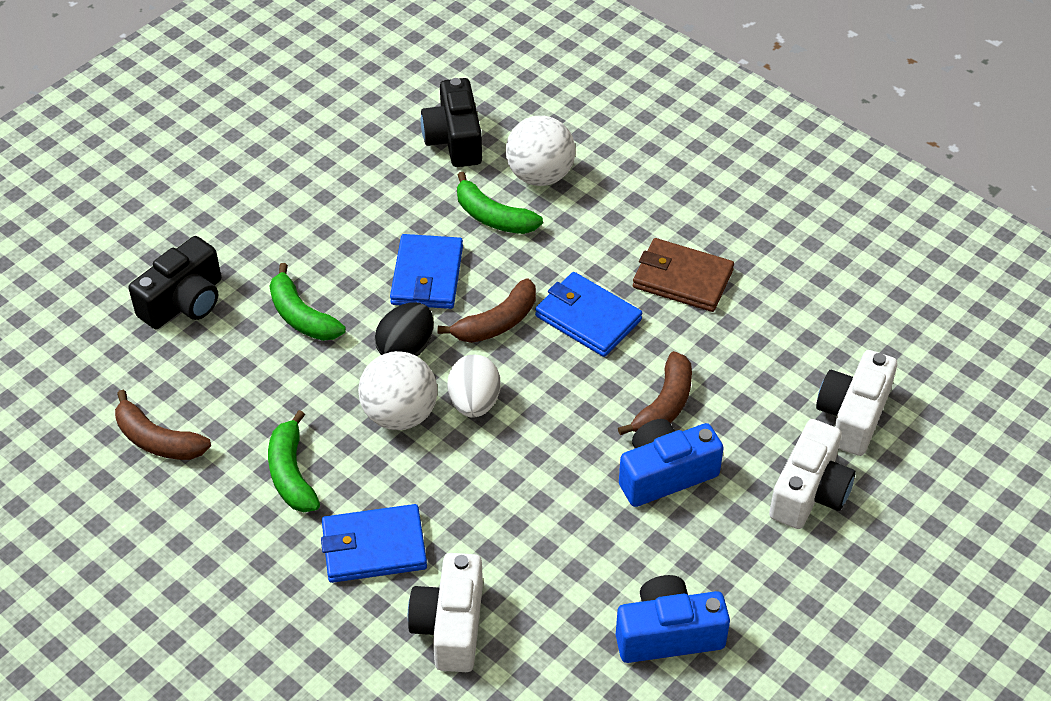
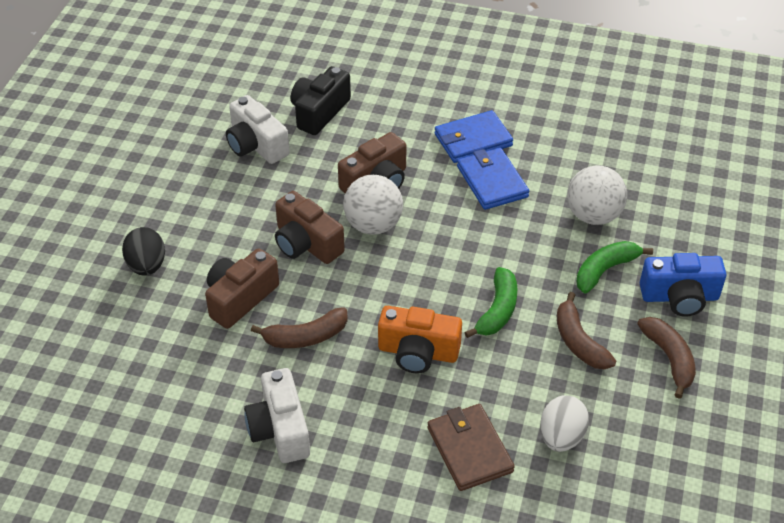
black camera: 2 -> 1
blue camera: 2 -> 1
blue wallet: 3 -> 2
brown camera: 0 -> 3
green banana: 3 -> 2
orange camera: 0 -> 1
white camera: 3 -> 2

